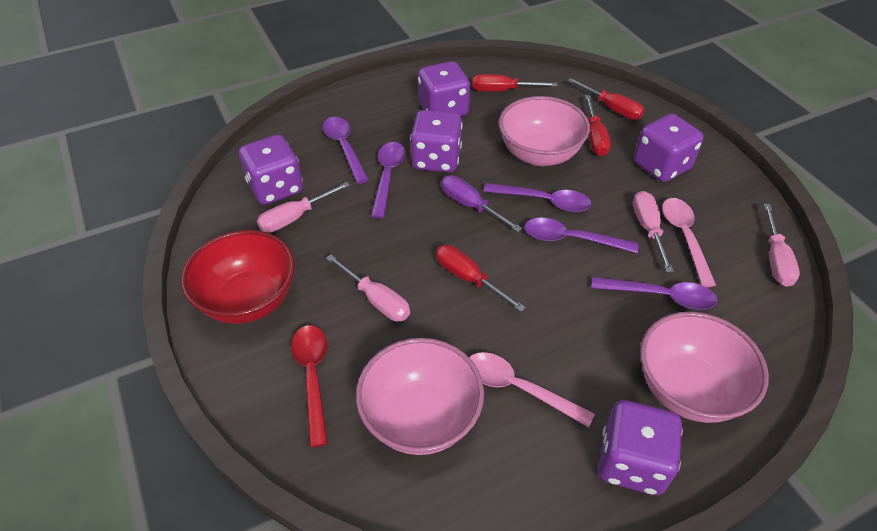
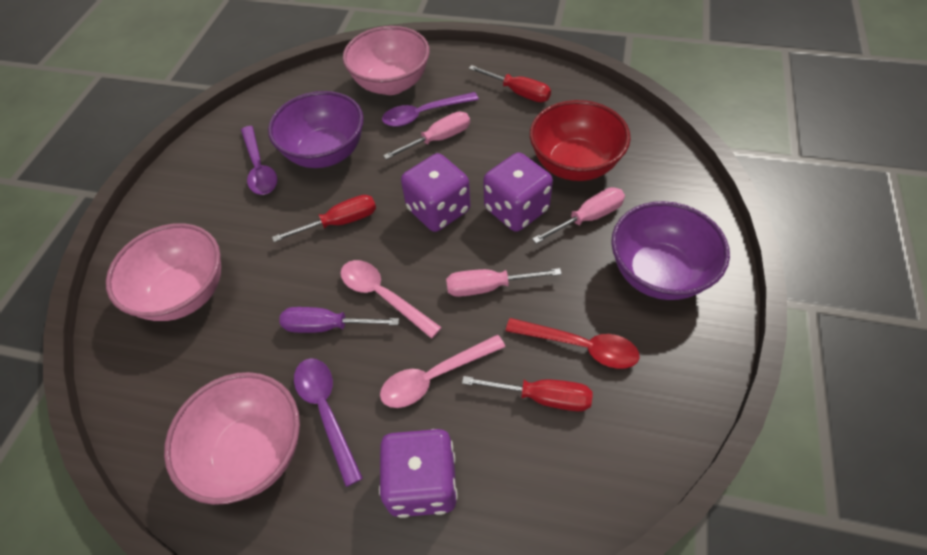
pink screwdriver: 4 -> 3
purple bowl: 0 -> 2
purple dice: 5 -> 3
purple spoon: 5 -> 3
red screwdriver: 4 -> 3

